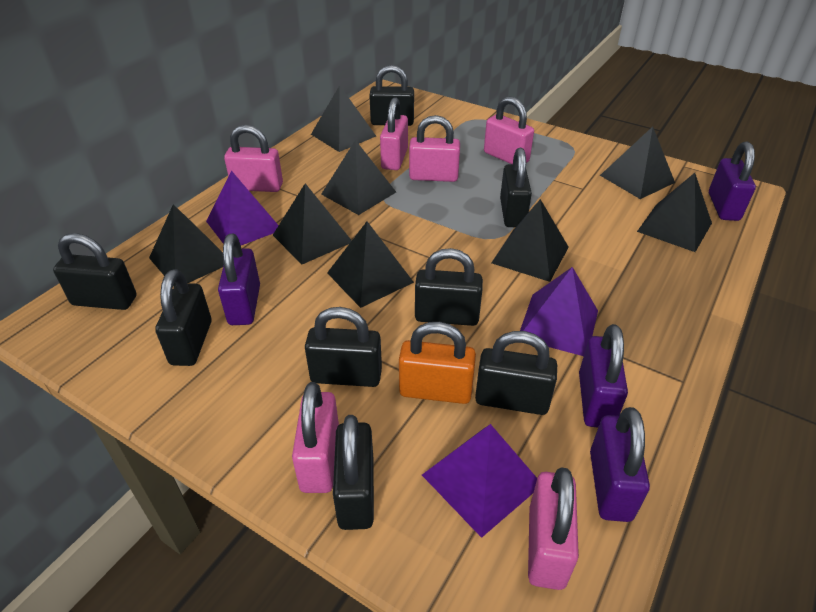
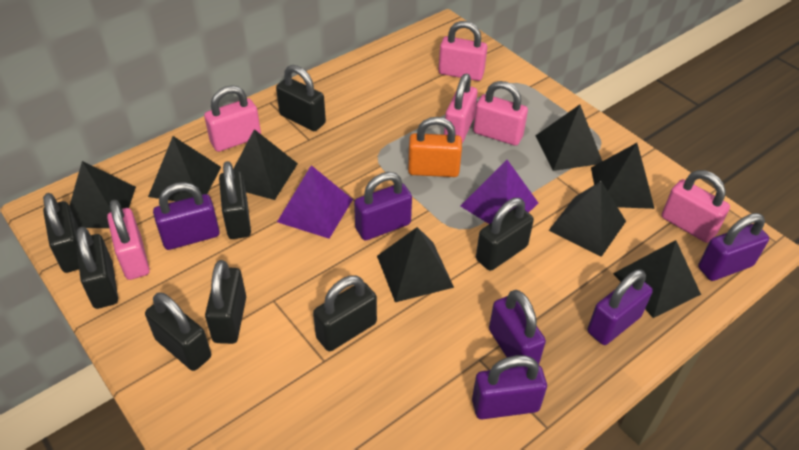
purple padlock: 4 -> 6
purple pyramid: 3 -> 2

